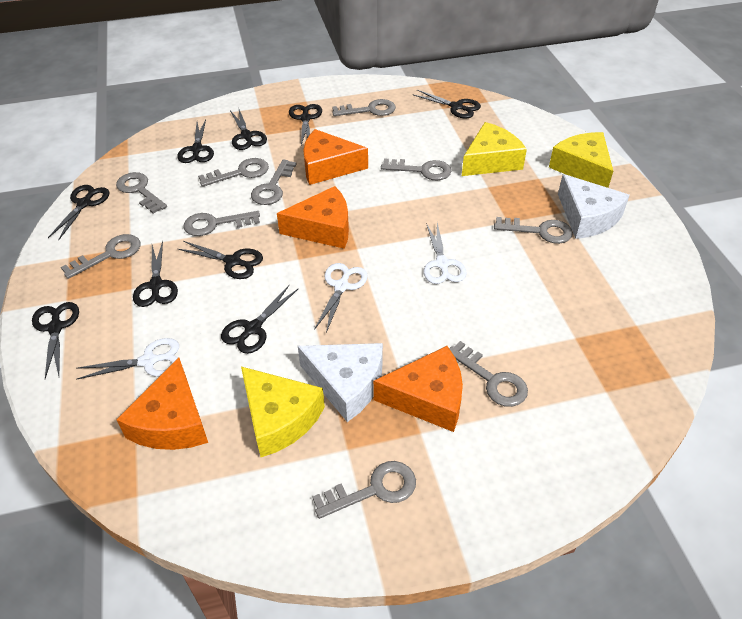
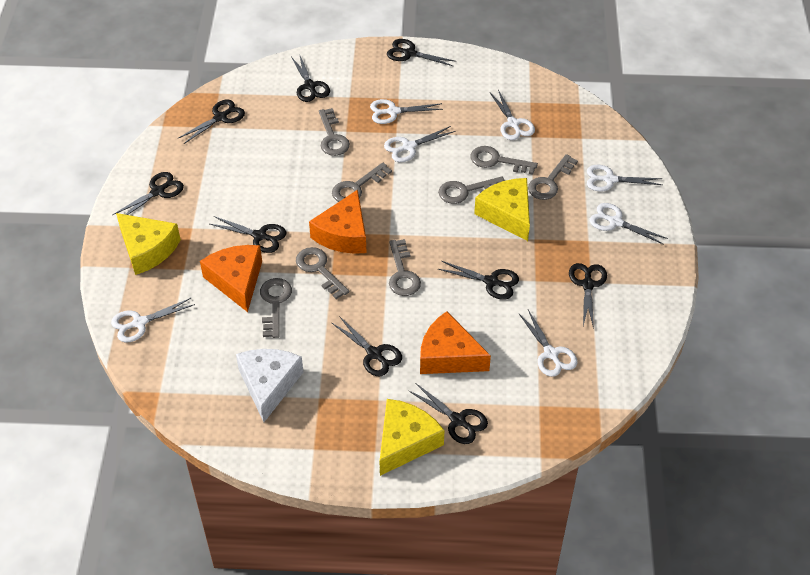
grey key: 10 -> 8
orange cheese: 4 -> 3
white cheese: 2 -> 1
white scissors: 3 -> 7

